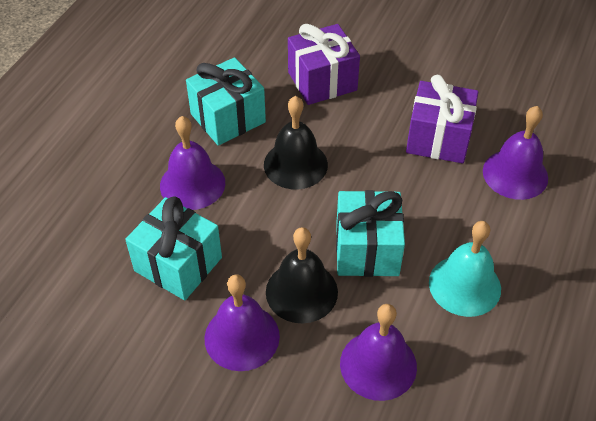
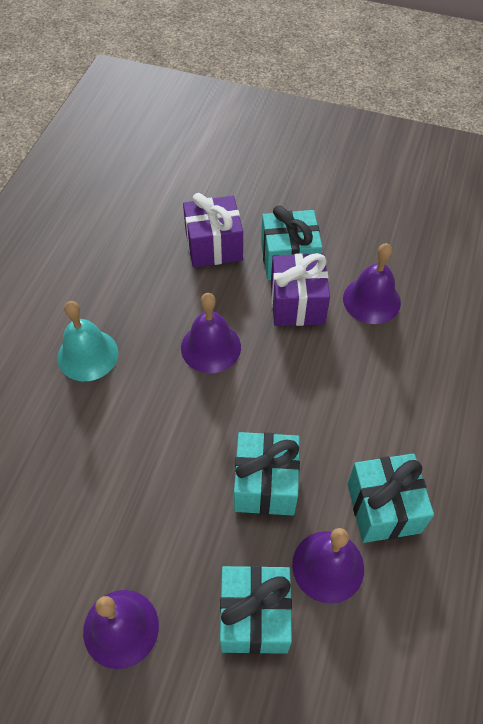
black bell: 2 -> 0
turquoise gift: 3 -> 4

